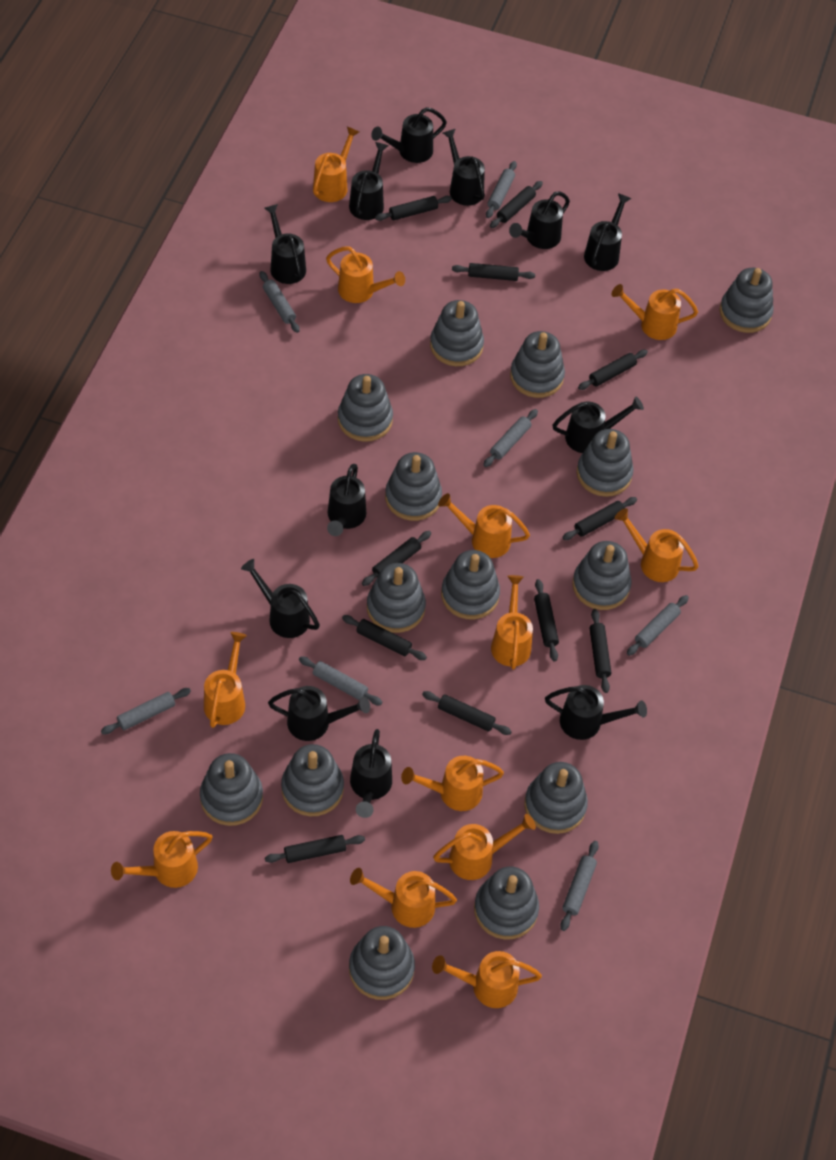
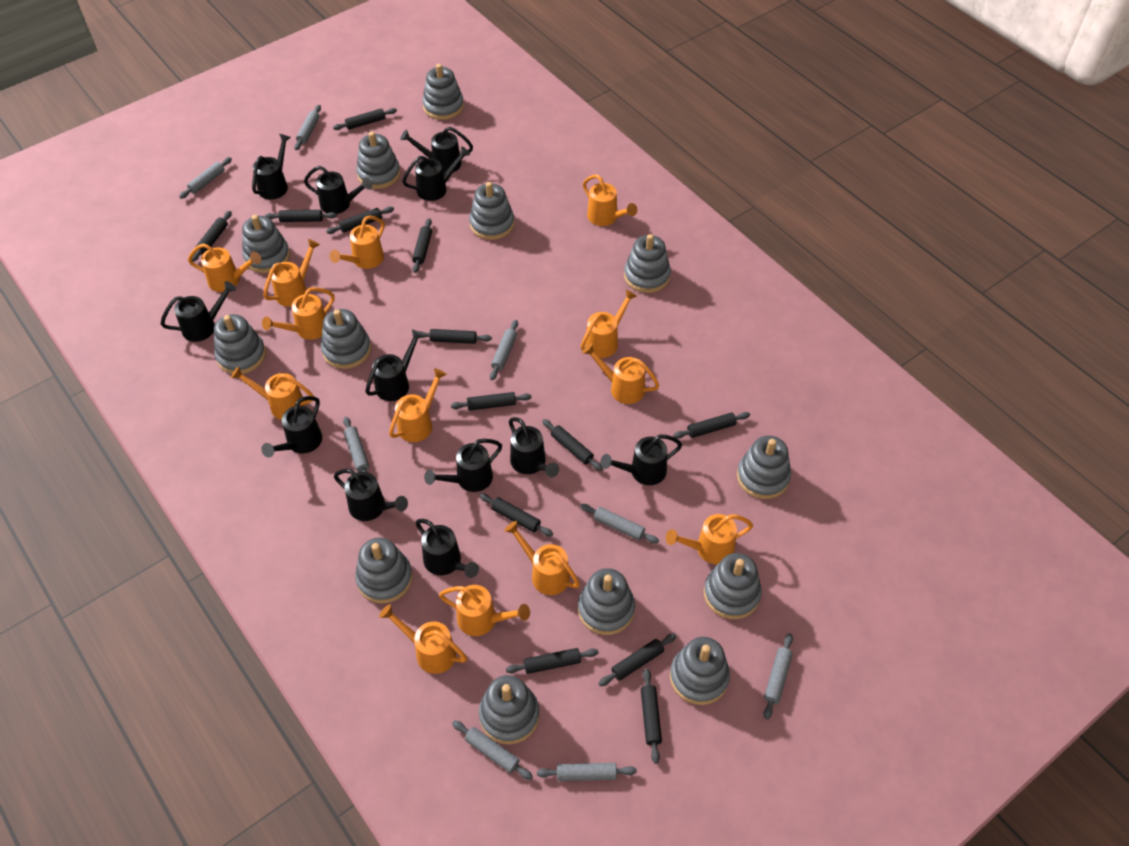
black rolling pin: 11 -> 13
grey rolling pin: 7 -> 8
grey stacking toy: 14 -> 13
orange watering can: 12 -> 13

